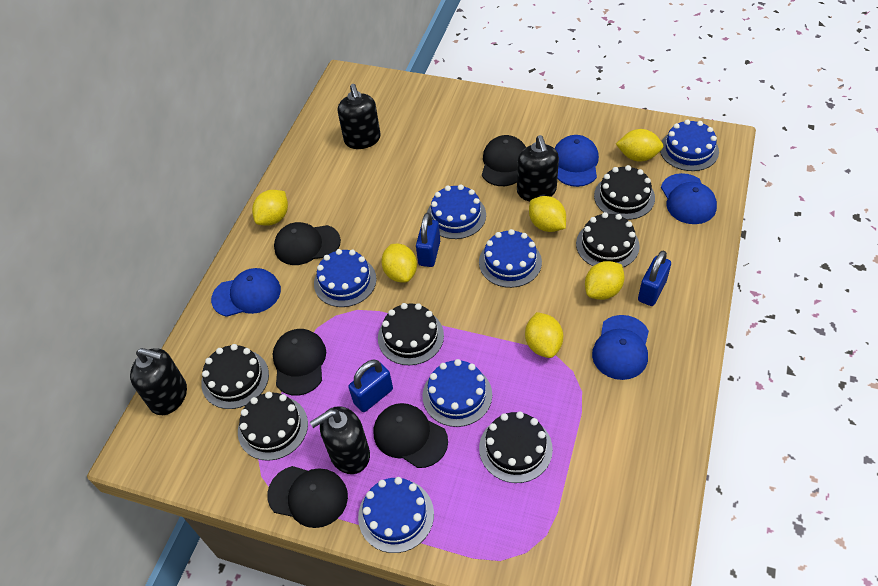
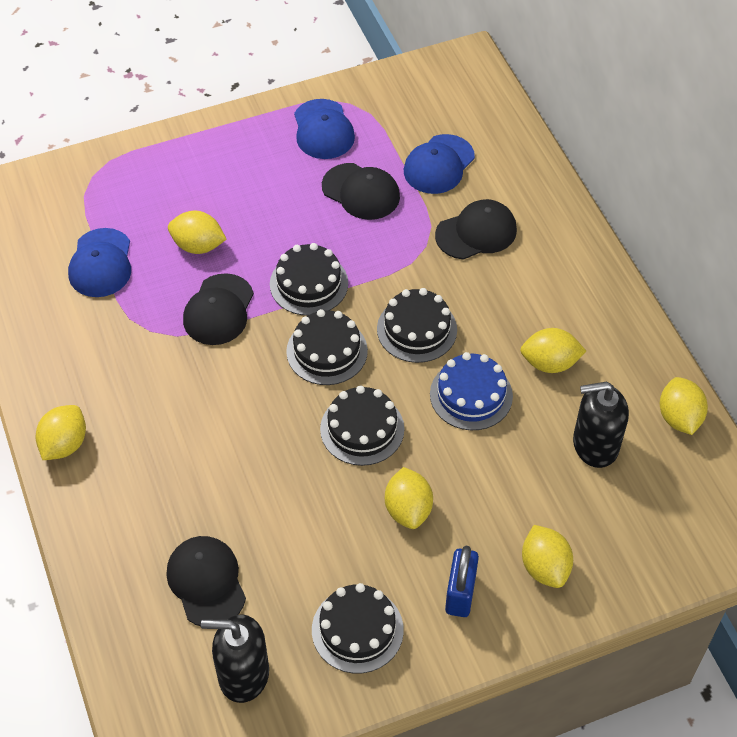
black cake: 6 -> 5
black cap: 5 -> 4
black soap dispenser: 4 -> 2
blue cake: 6 -> 1
blue cap: 4 -> 3
blue padlock: 3 -> 1

